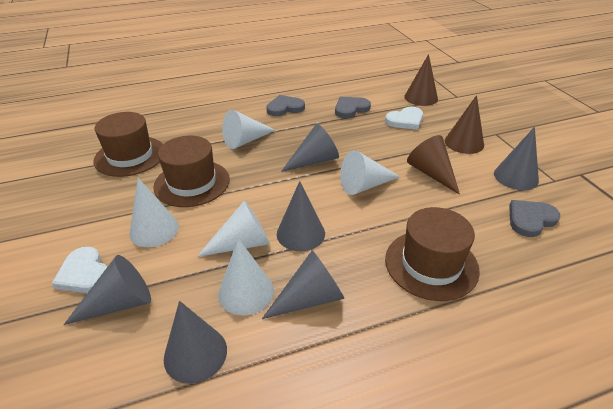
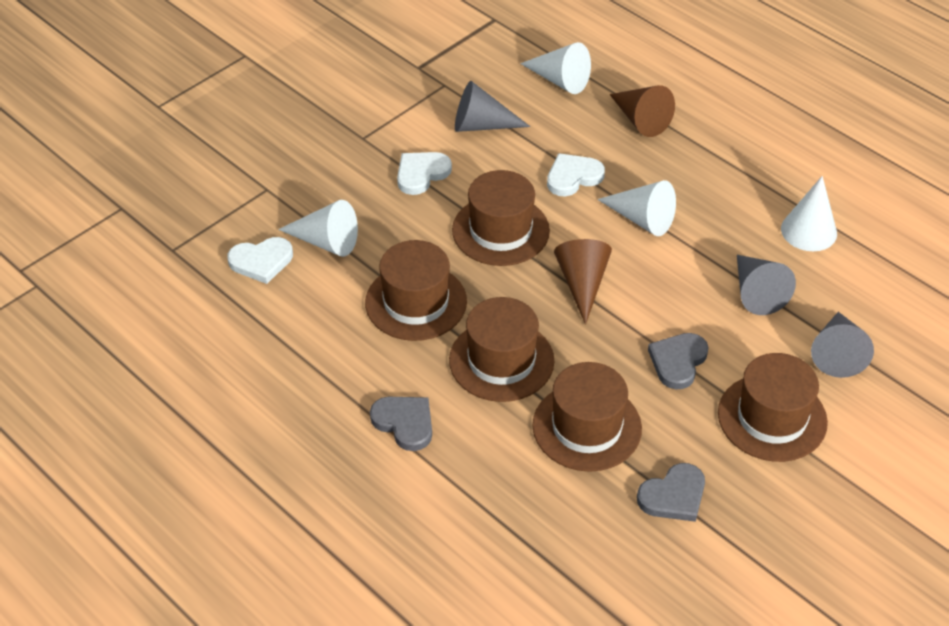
brown cone: 3 -> 2
brown hat: 3 -> 5
grey cone: 6 -> 3
white cone: 5 -> 4
white heart: 2 -> 3

